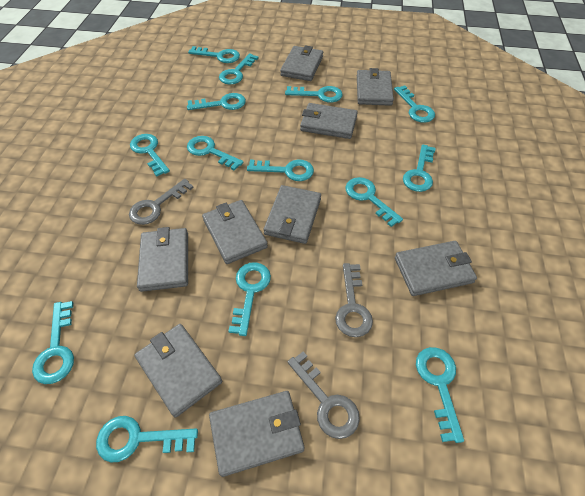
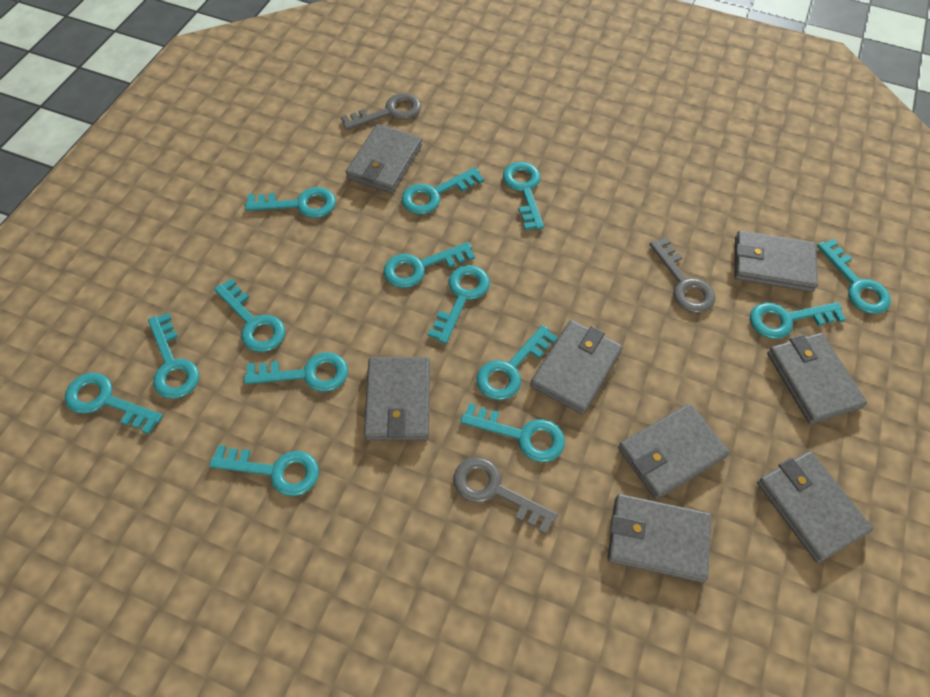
grey wallet: 9 -> 8

